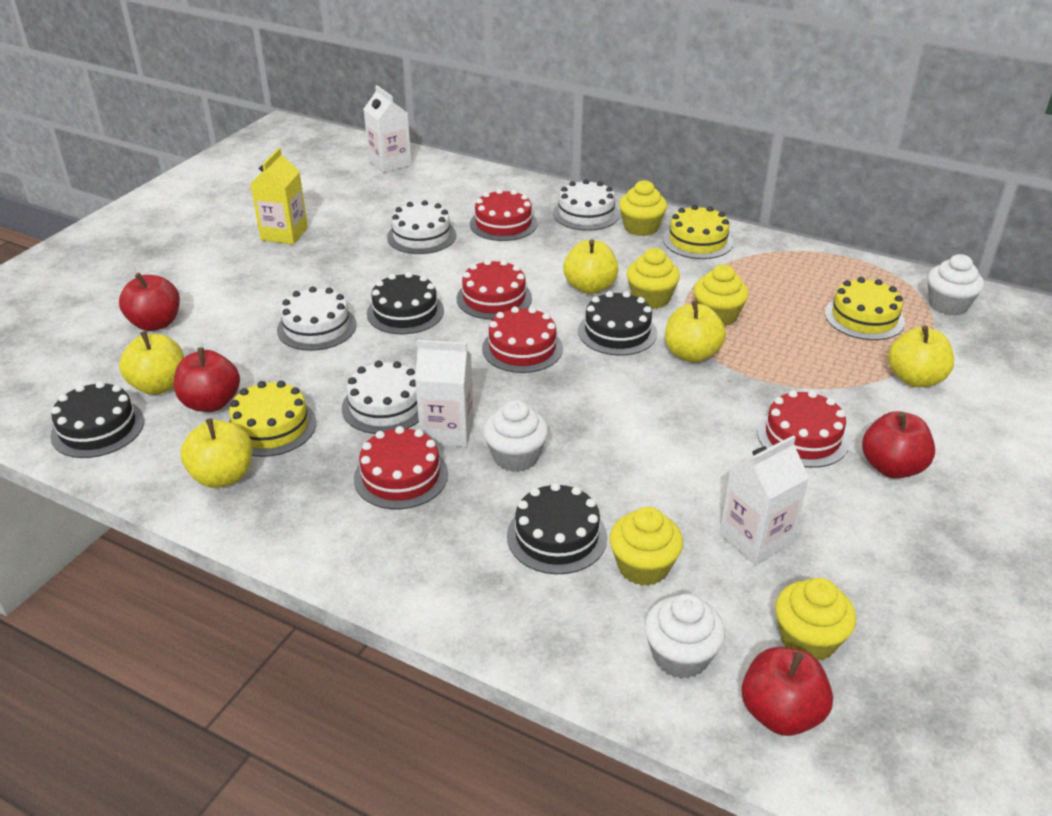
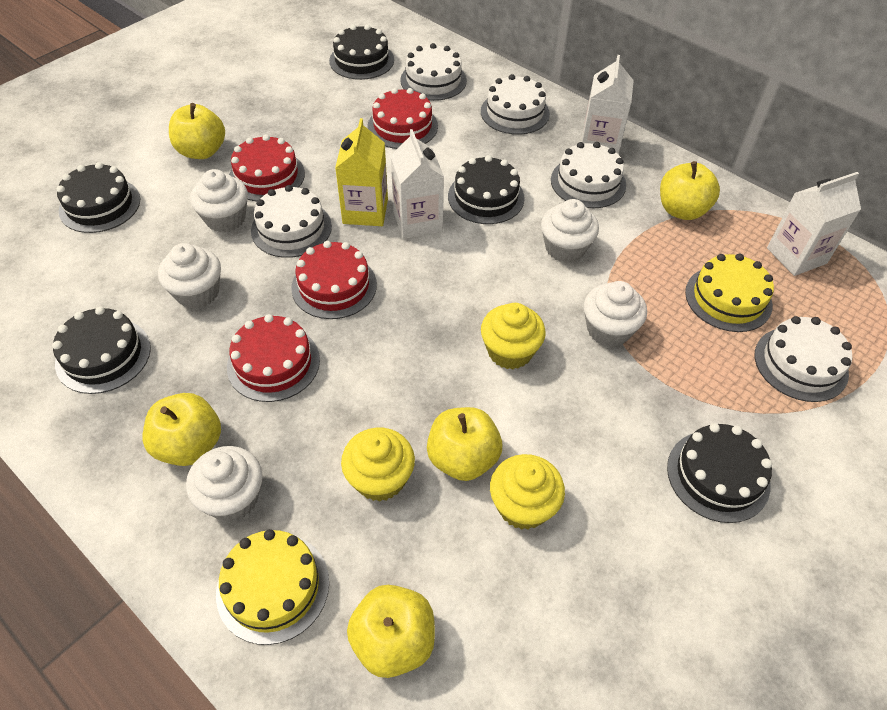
black cake: 4 -> 5
red apple: 4 -> 0
red cake: 5 -> 4
white cake: 4 -> 5
white cupcake: 3 -> 5
yellow cake: 3 -> 2
yellow cupcake: 5 -> 3

